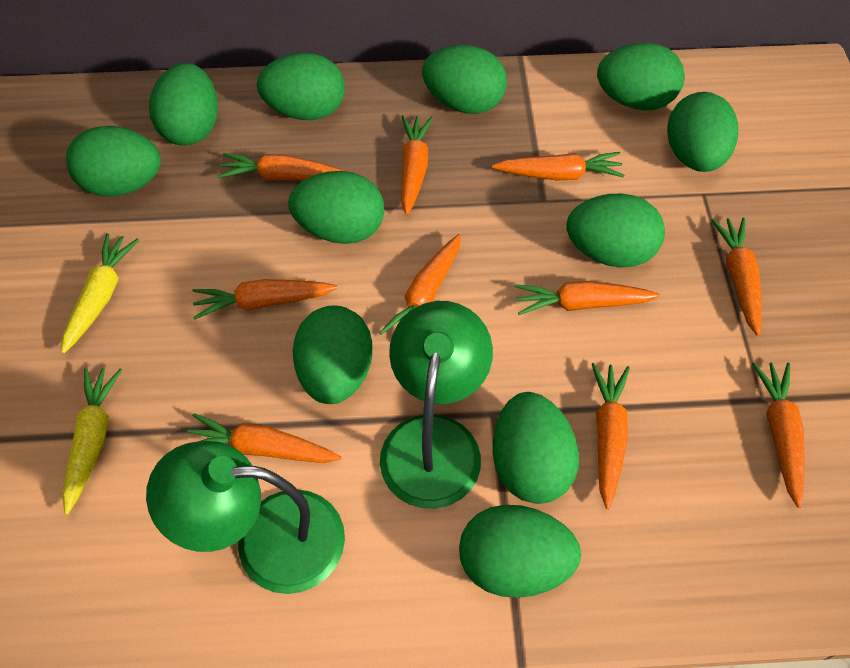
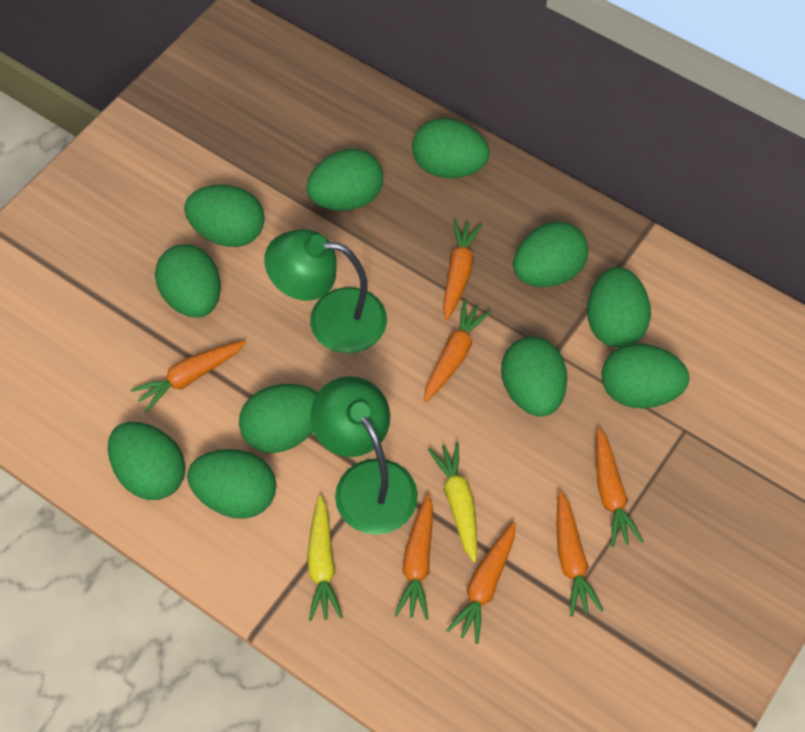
orange carrot: 10 -> 7

